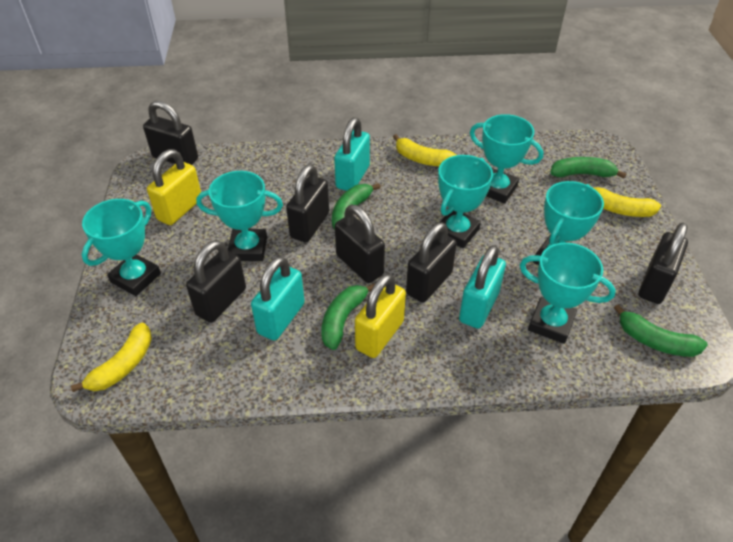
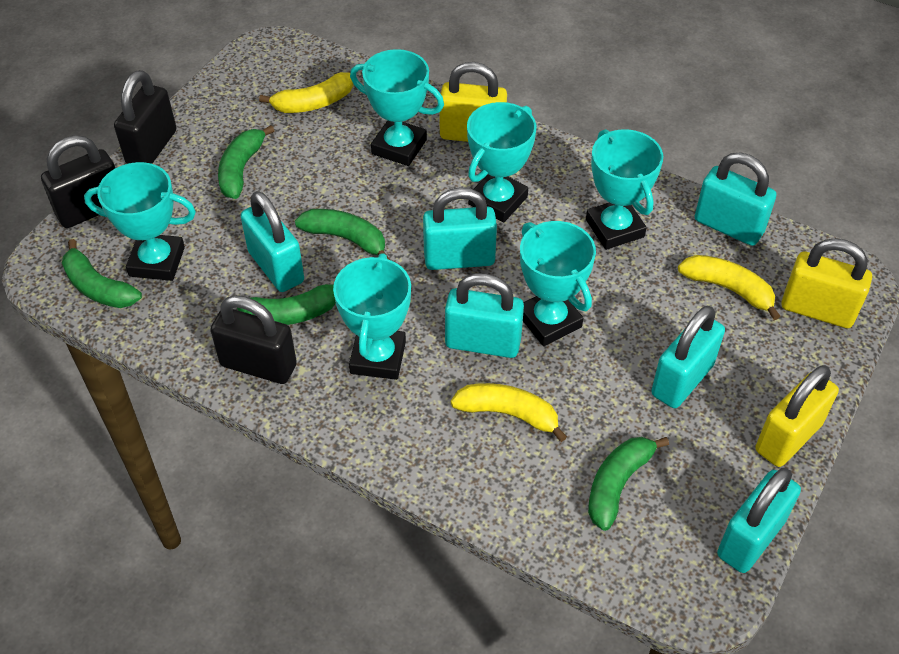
black padlock: 6 -> 3
green banana: 4 -> 5
turquoise padlock: 3 -> 6
yellow padlock: 2 -> 3

